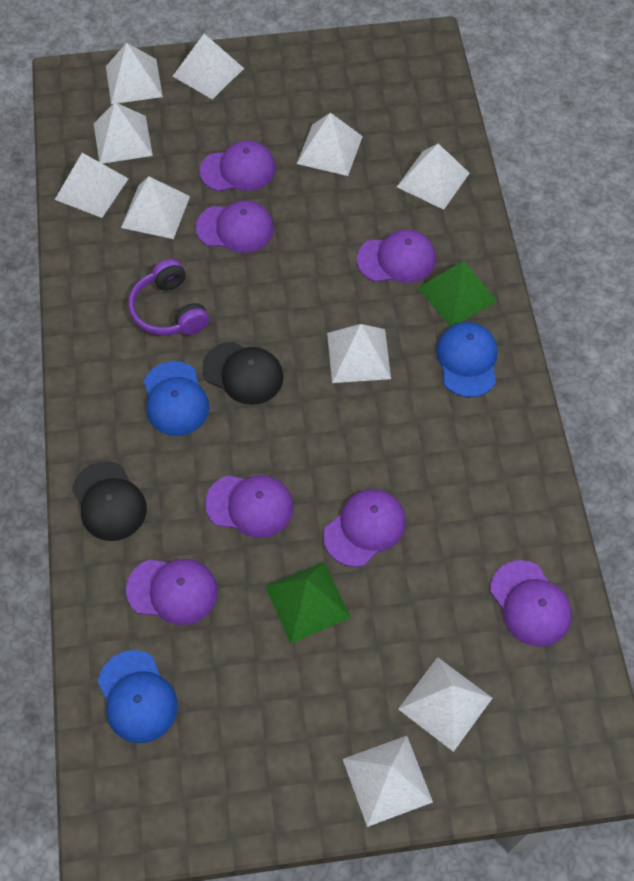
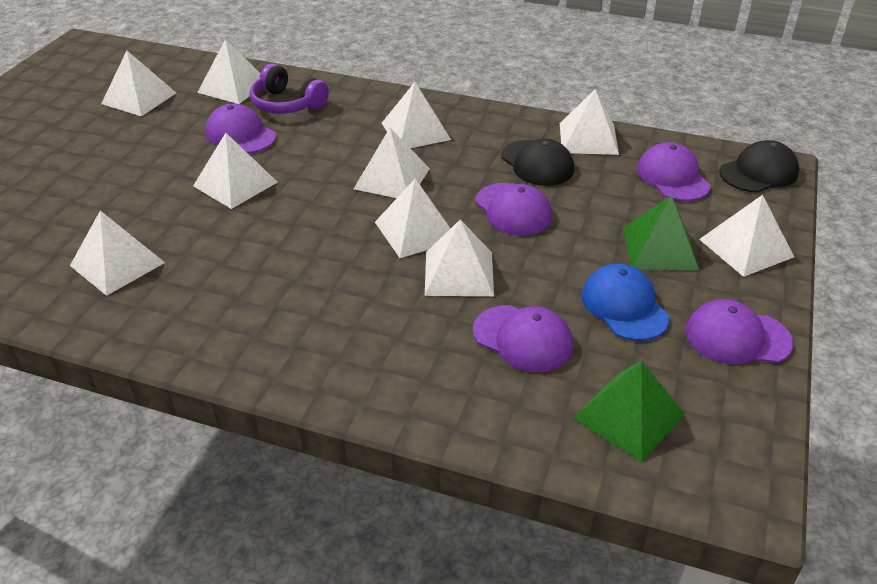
blue cap: 3 -> 1
purple cap: 7 -> 5

